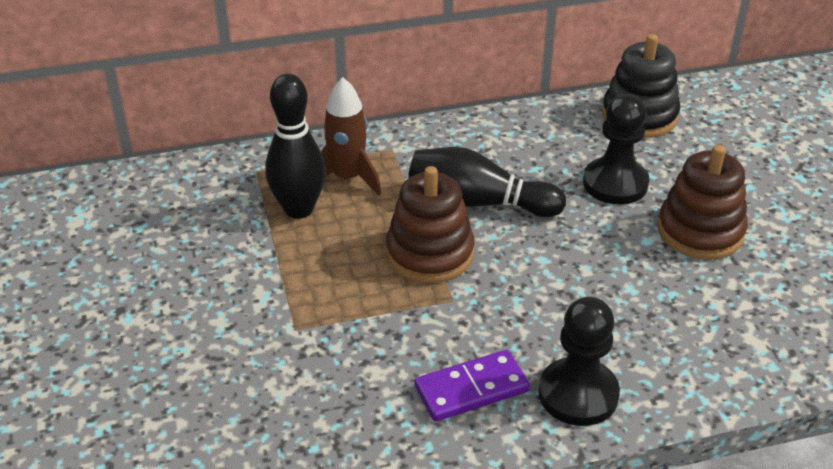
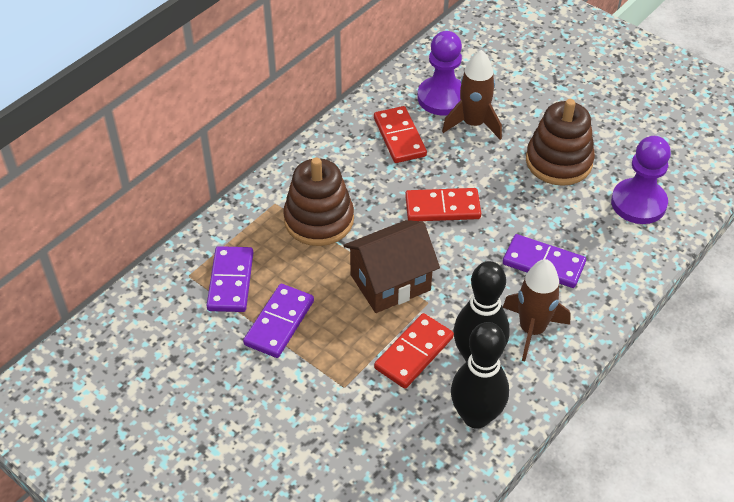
black pawn: 2 -> 0
black stacking toy: 1 -> 0
brown house: 0 -> 1
brown rocket: 1 -> 2
purple domino: 1 -> 3
purple pawn: 0 -> 2
red domino: 0 -> 3

